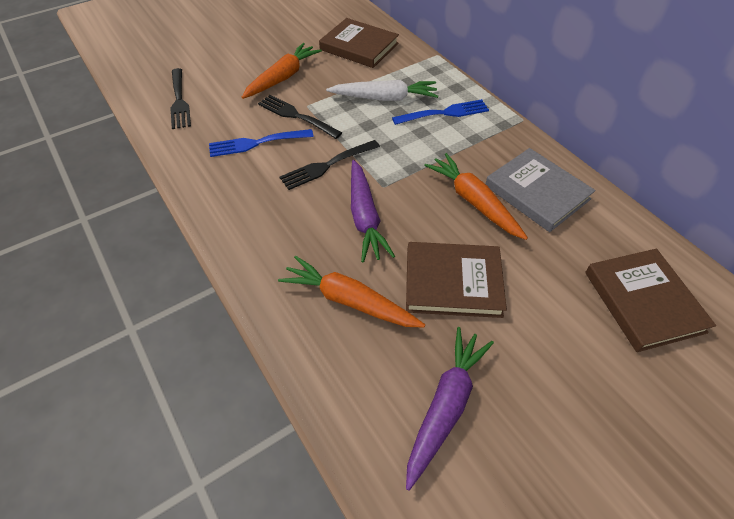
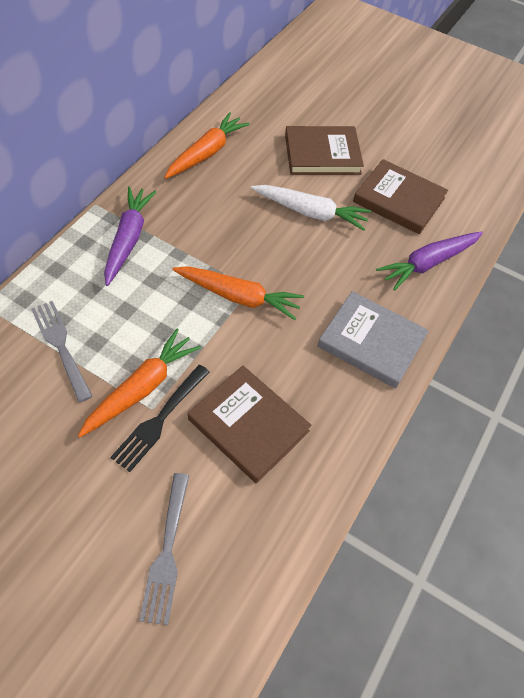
black fork: 3 -> 1
blue fork: 2 -> 0
grey fork: 0 -> 2

